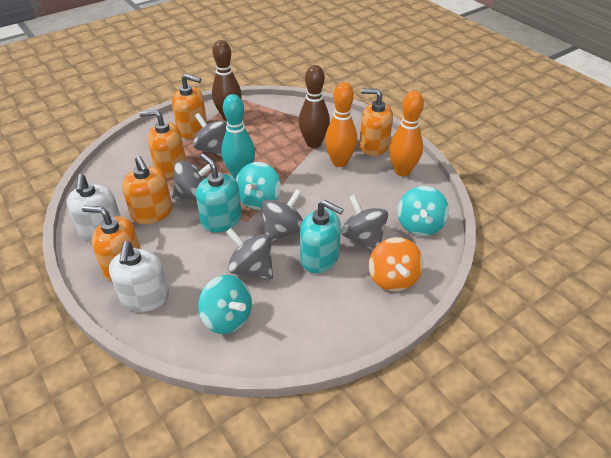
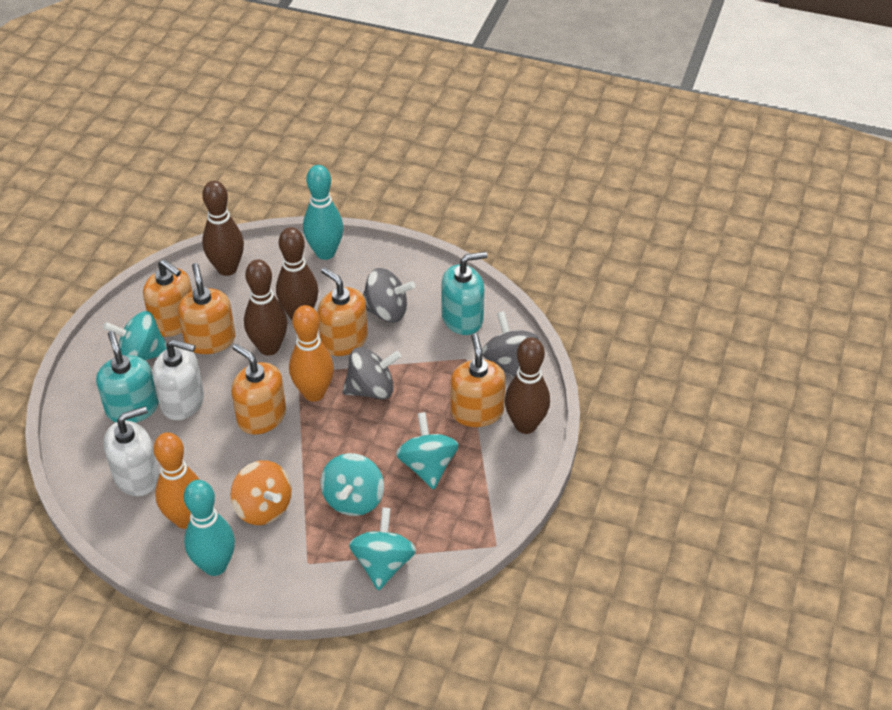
brown bowling pin: 2 -> 4
grey spinning top: 5 -> 3
turquoise bowling pin: 1 -> 2
turquoise spinning top: 3 -> 4

